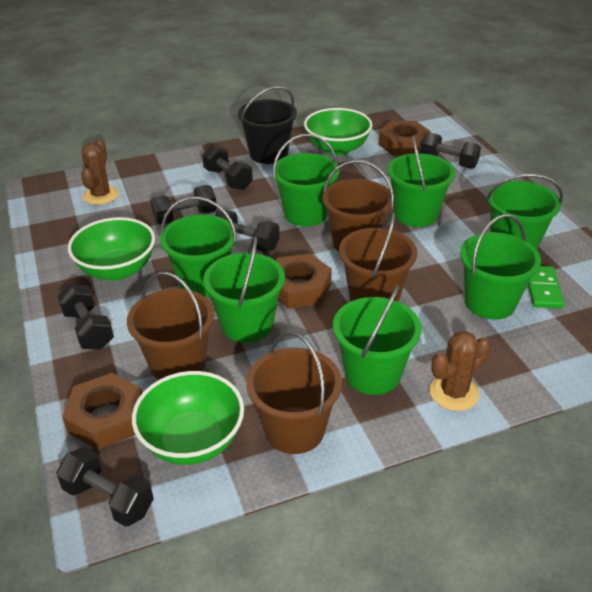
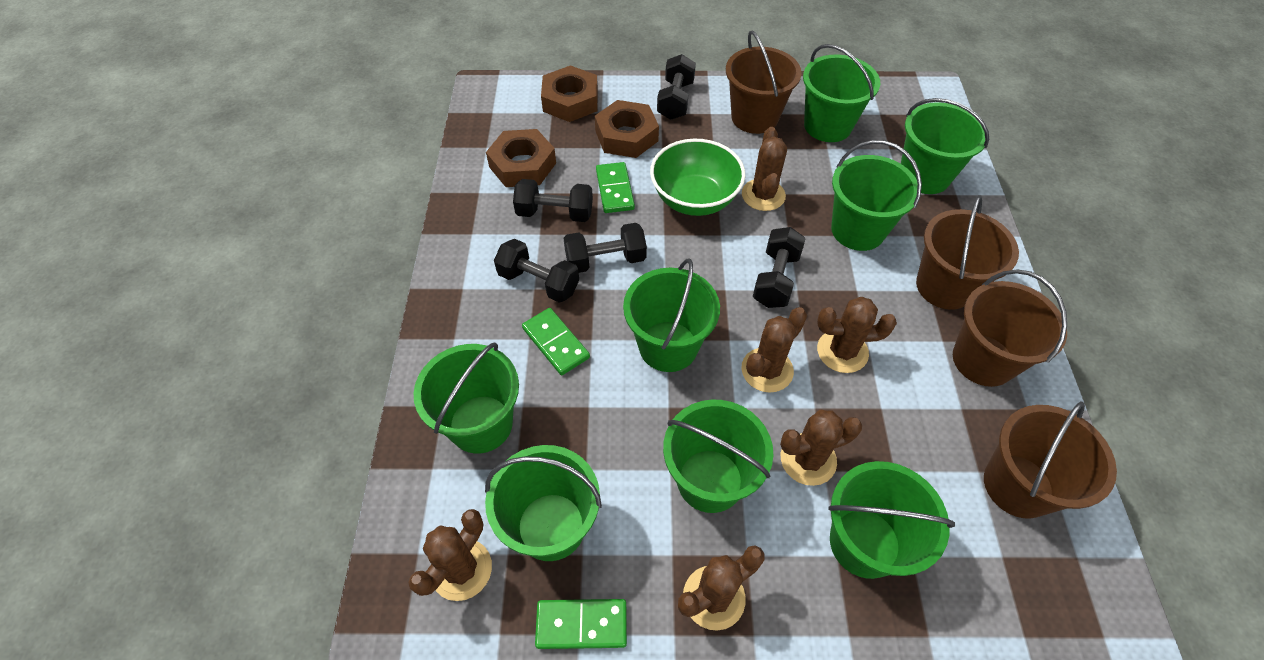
black bucket: 1 -> 0
black dumbbell: 6 -> 5
brown cactus: 2 -> 6
green bowl: 3 -> 1
green bucket: 7 -> 8
green domino: 1 -> 3

